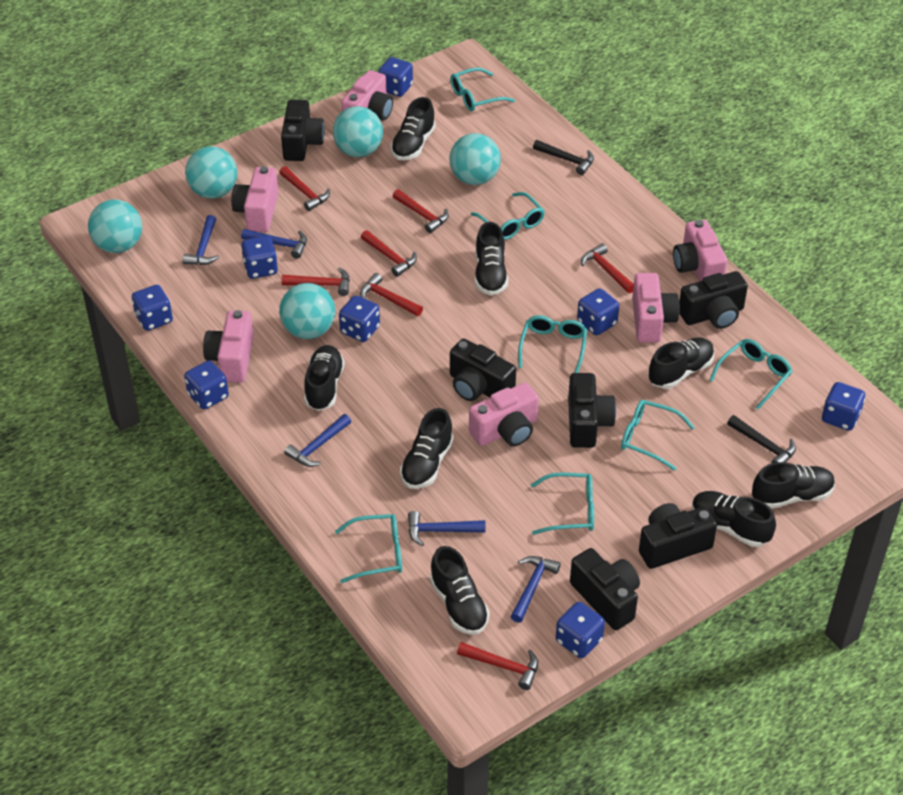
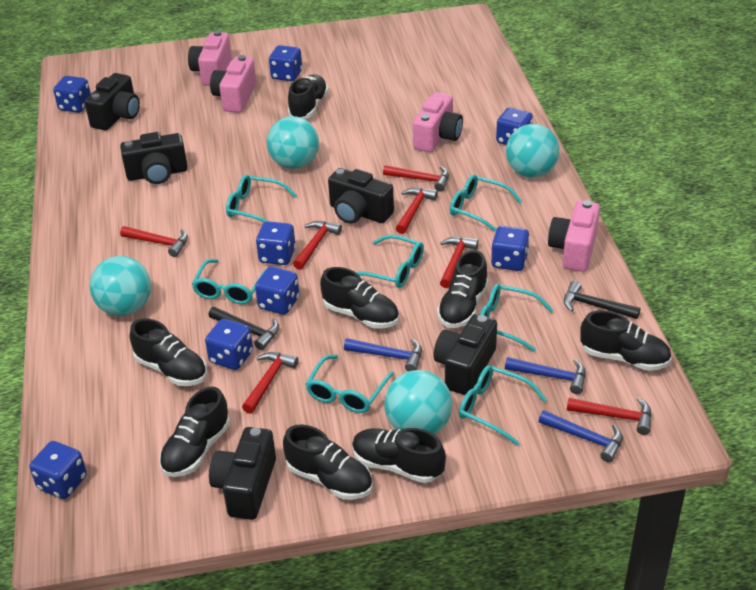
black camera: 6 -> 5
blue hammer: 5 -> 3
pink camera: 6 -> 4
turquoise ball: 5 -> 4

